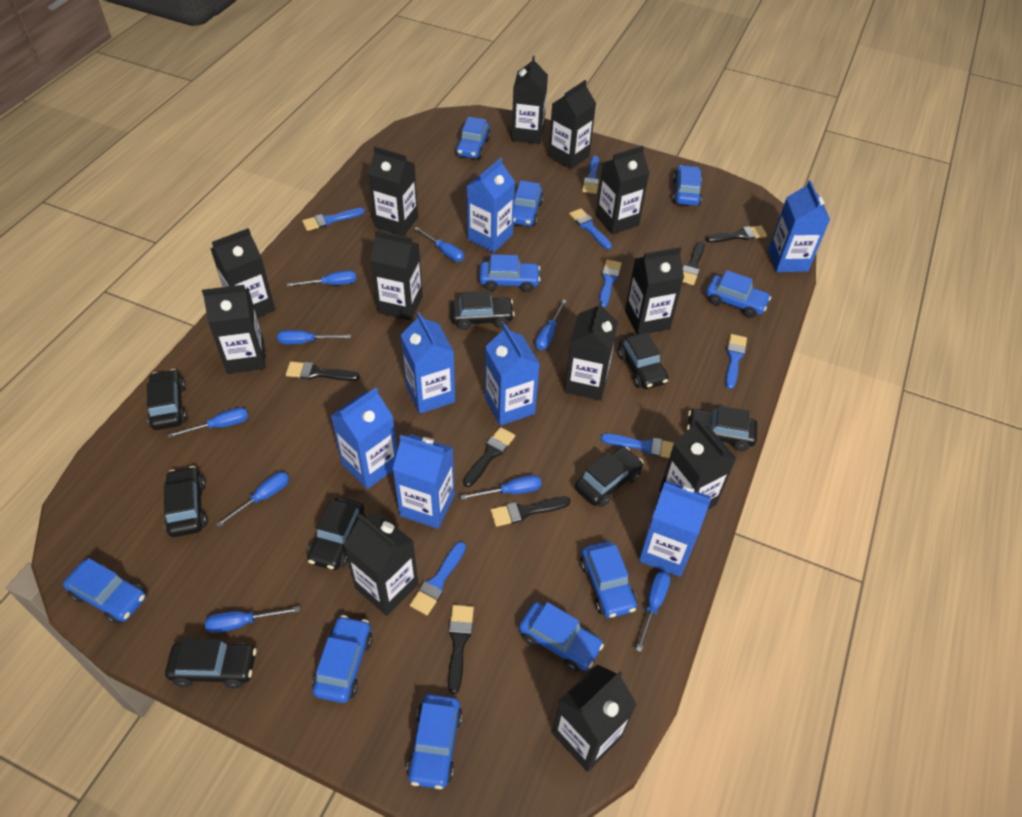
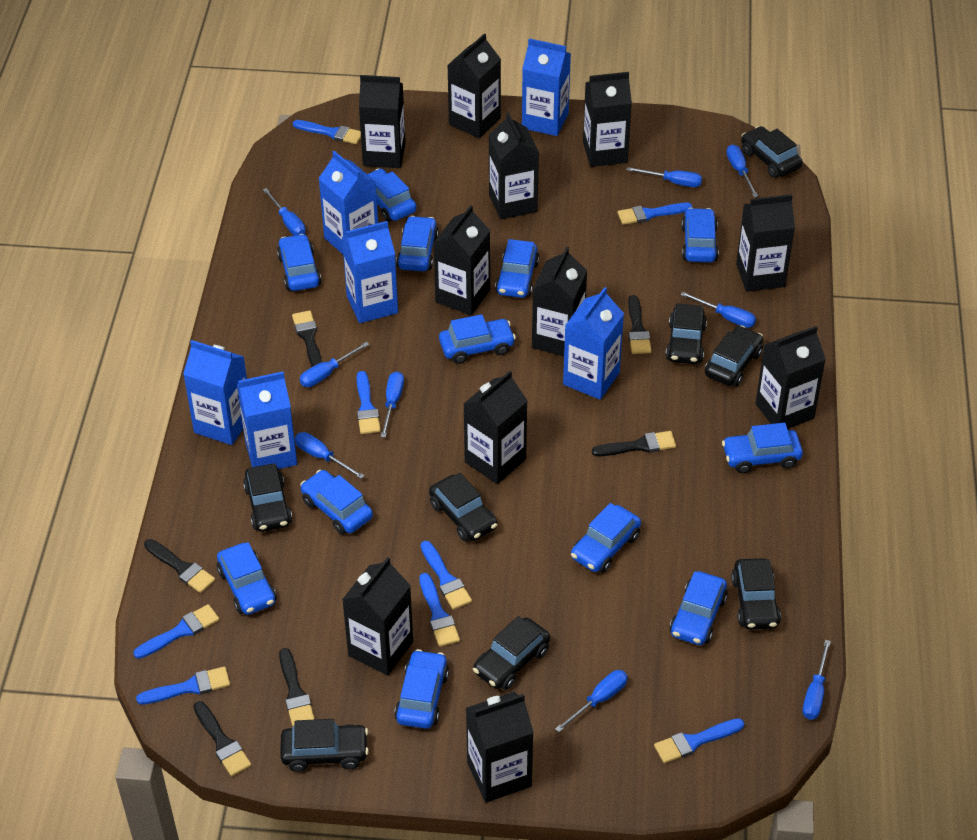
black carton: 12 -> 11
blue brush: 7 -> 8
blue car: 10 -> 12
blue carton: 7 -> 6

